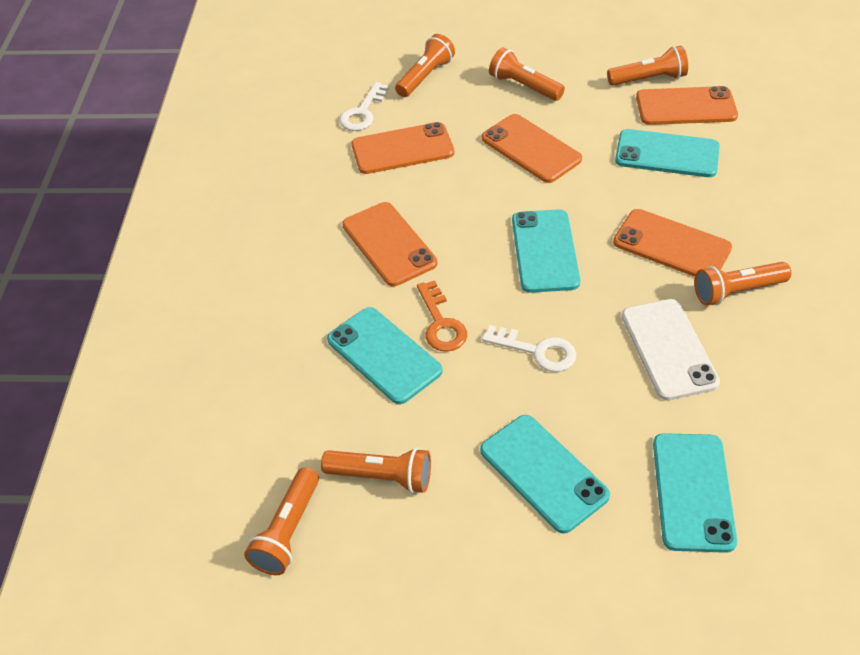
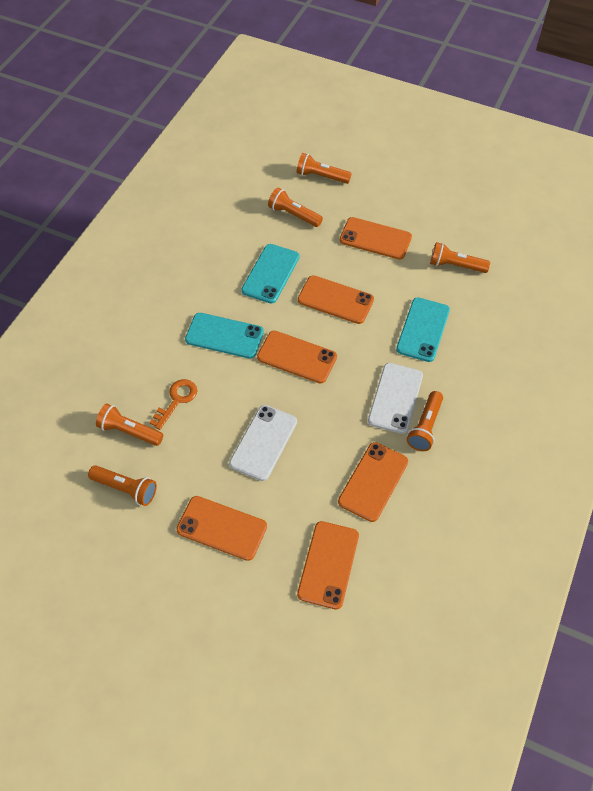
orange phone: 5 -> 6
turquoise phone: 5 -> 3
white key: 2 -> 0
white phone: 1 -> 2

